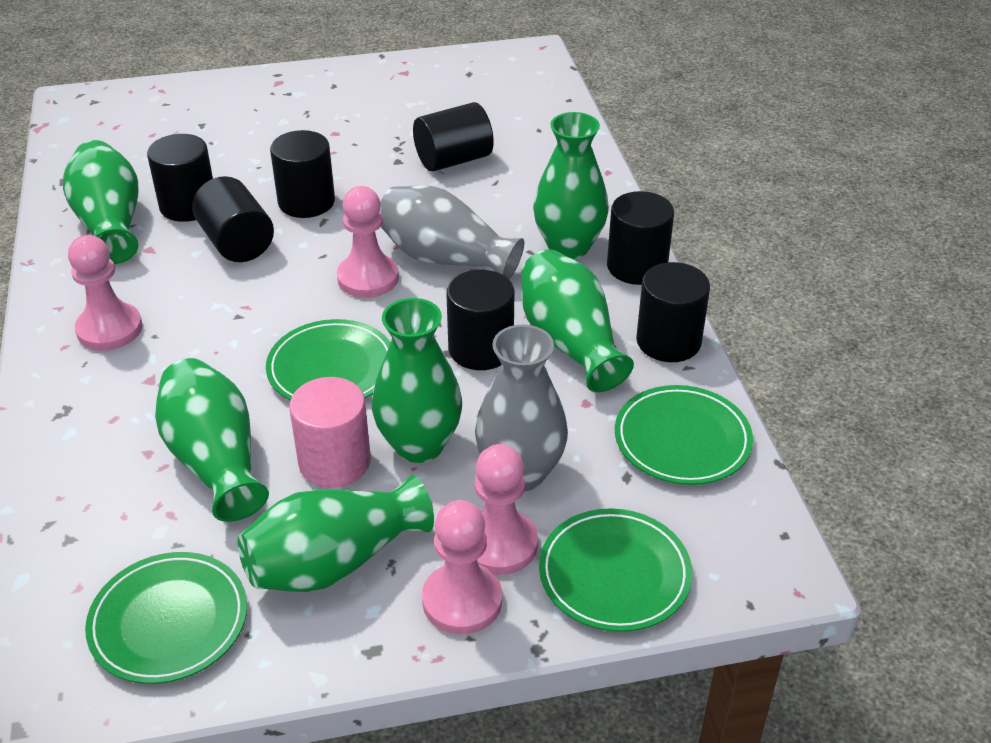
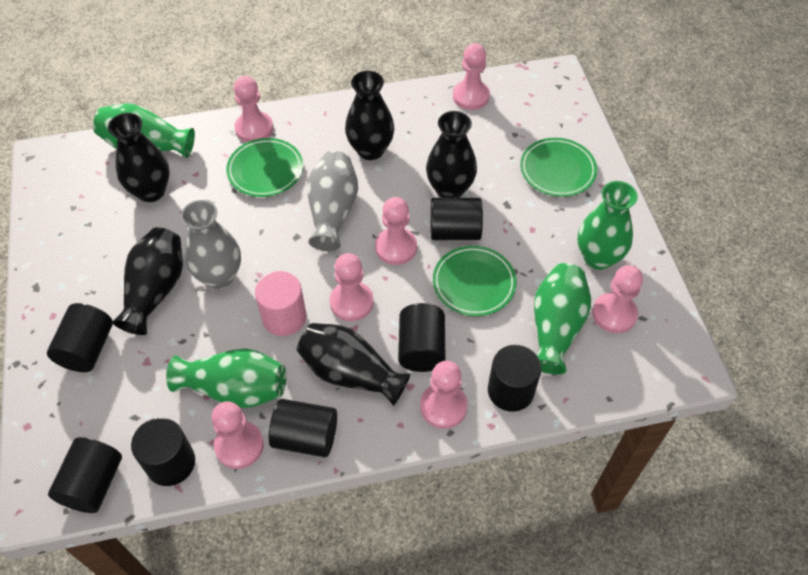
black vase: 0 -> 5
green plate: 4 -> 3
green vase: 6 -> 4
pink pawn: 4 -> 7

